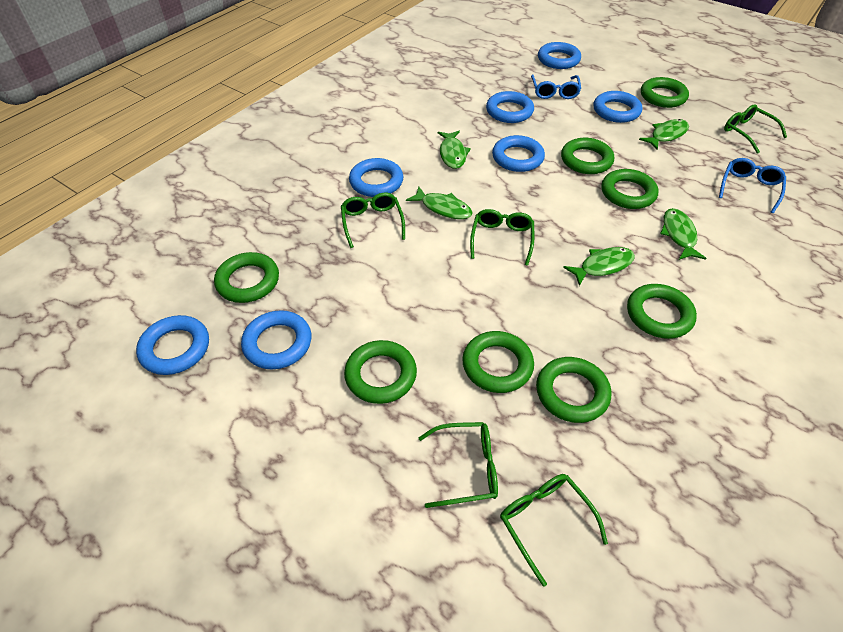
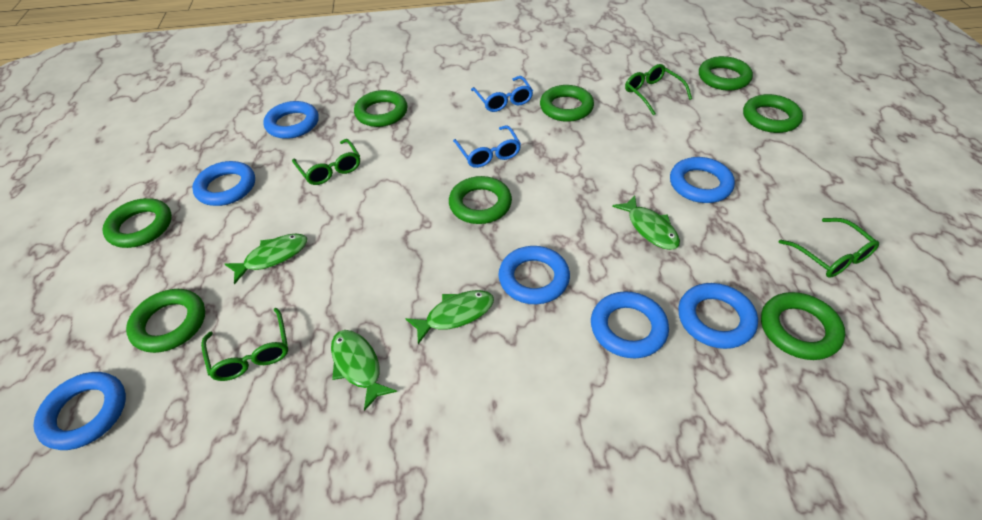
green fish: 5 -> 4
green glasses: 5 -> 4

